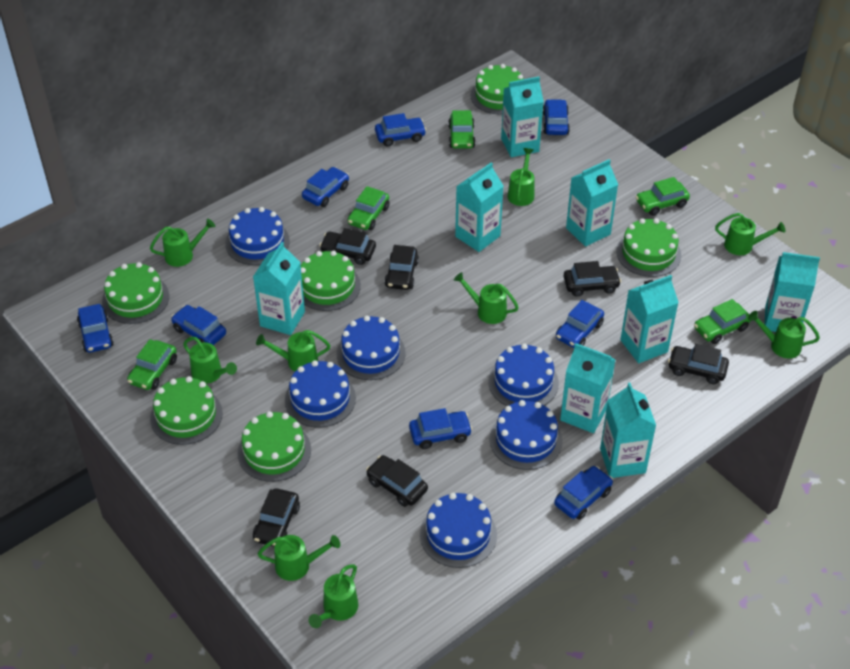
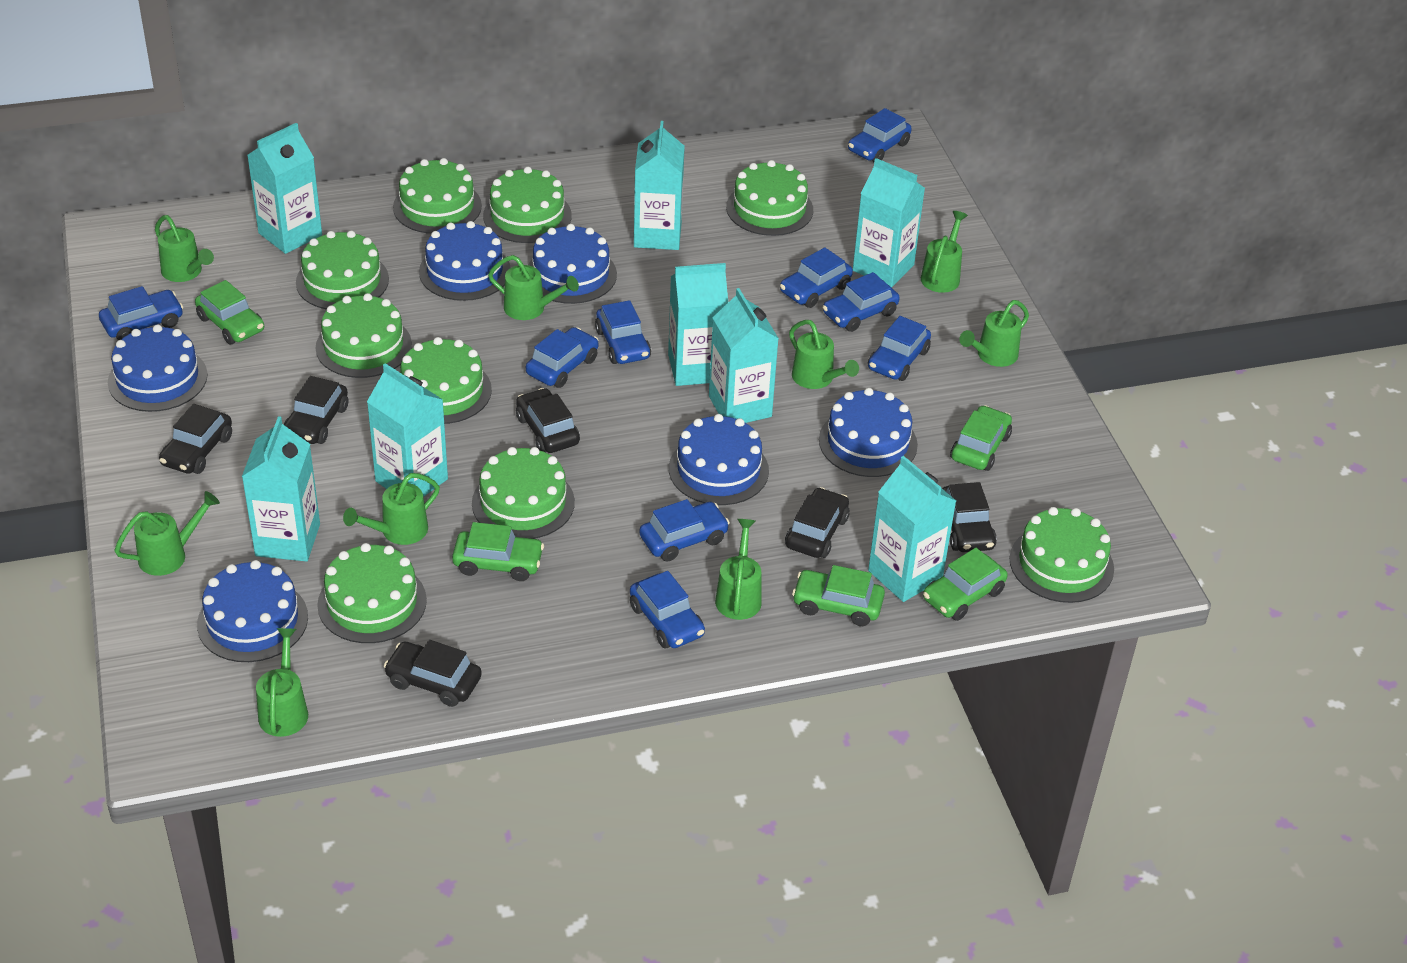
blue car: 8 -> 9
green cake: 6 -> 9

